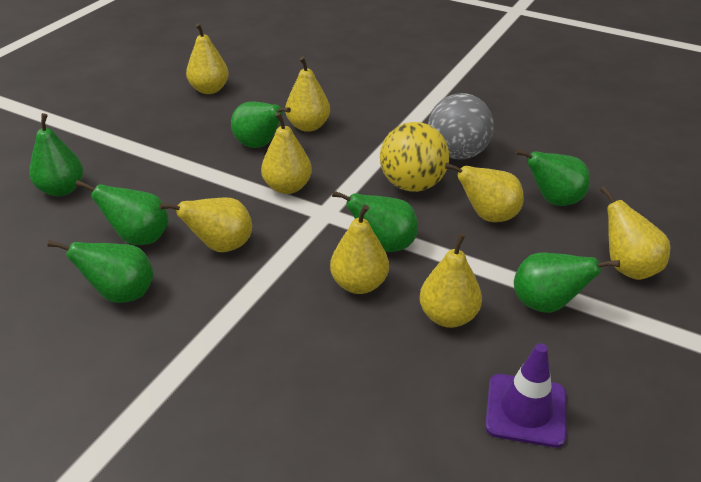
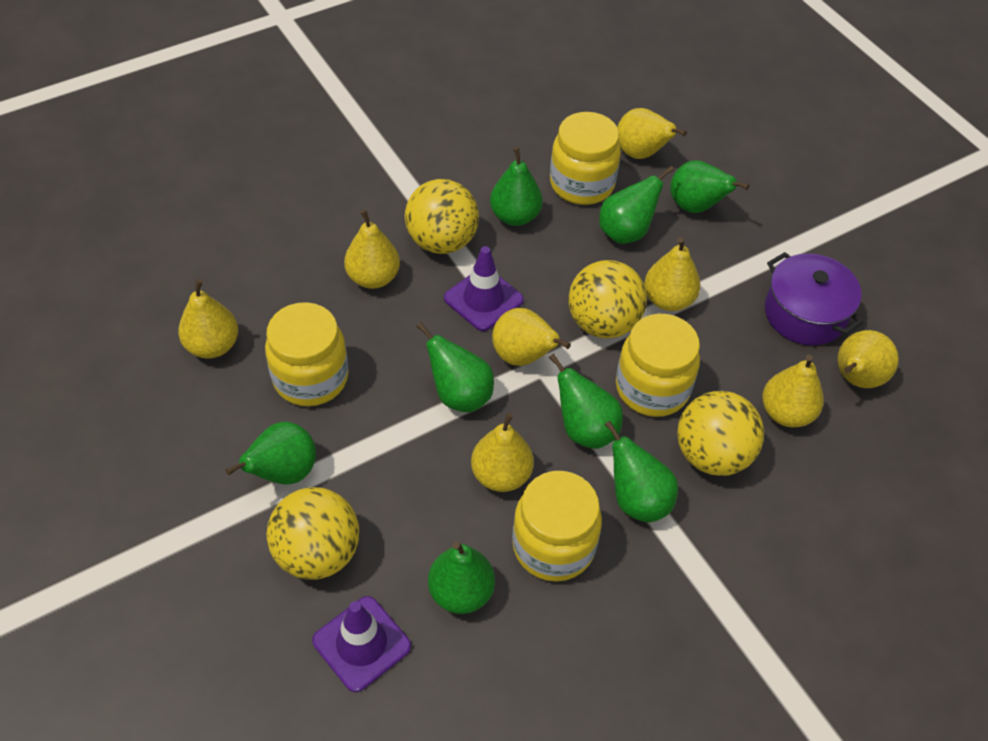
green pear: 7 -> 8
grey ball: 1 -> 0
purple pot: 0 -> 1
purple traffic cone: 1 -> 2
yellow ball: 1 -> 4
yellow jar: 0 -> 4

